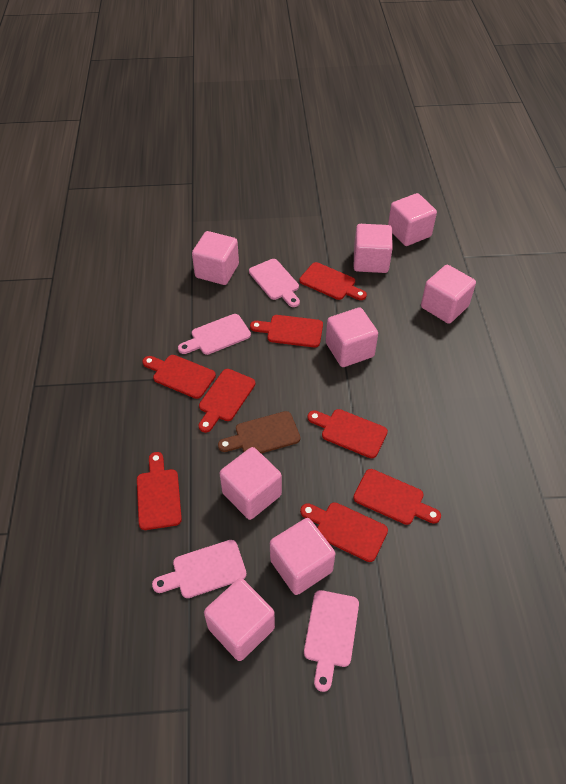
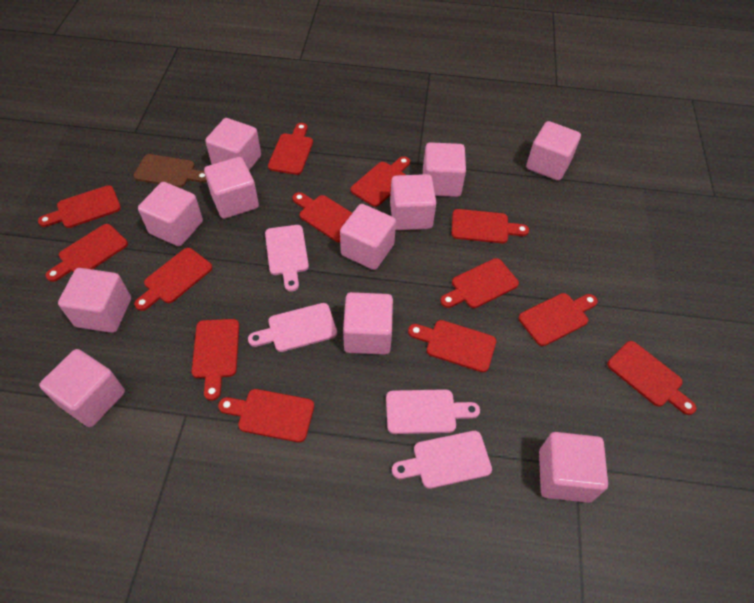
pink cube: 8 -> 11
red cutting board: 8 -> 13

